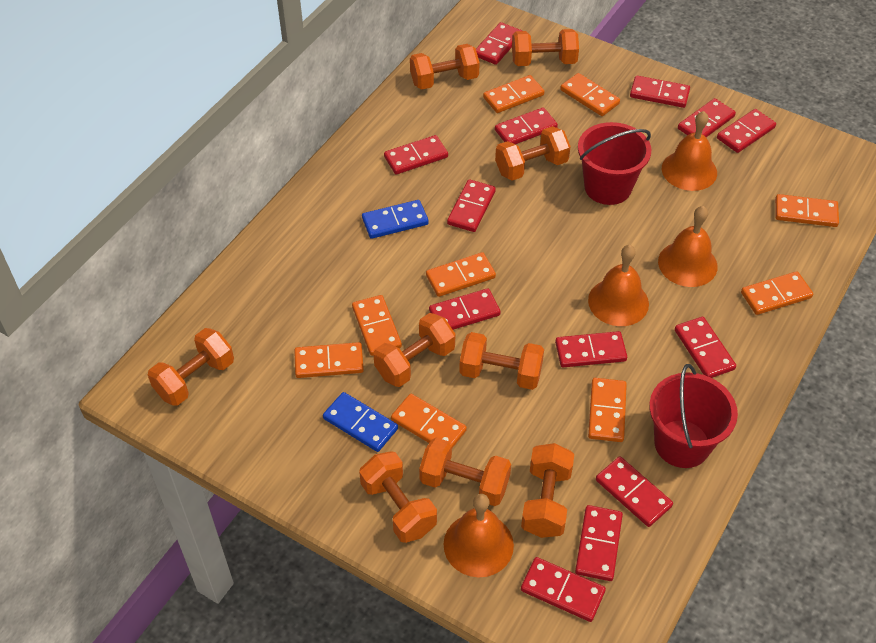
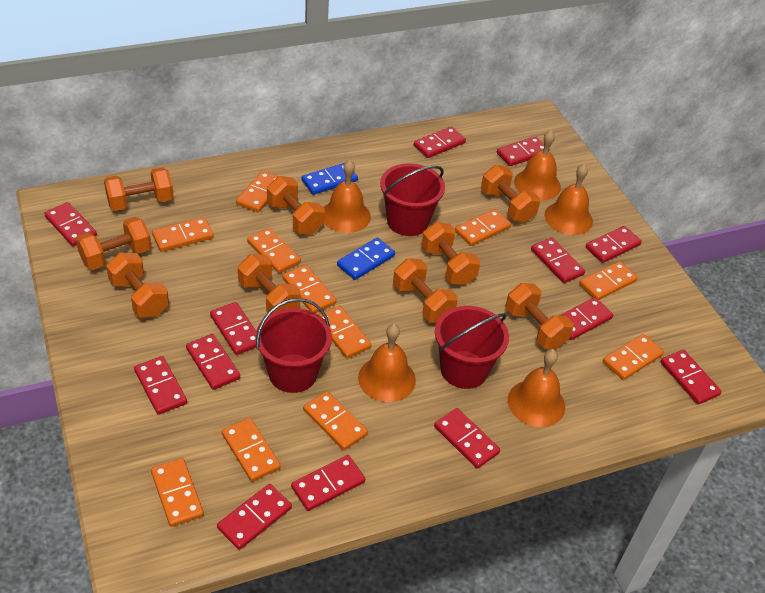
orange bell: 4 -> 5
orange domino: 9 -> 11
red bucket: 2 -> 3

